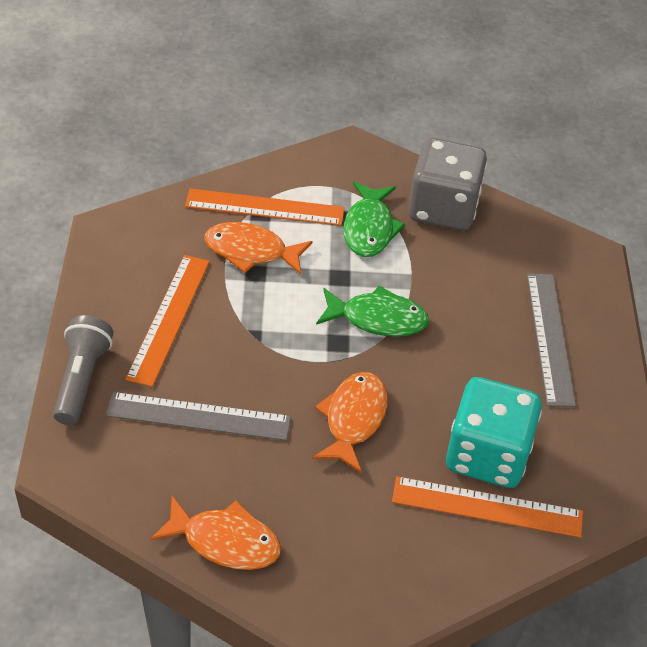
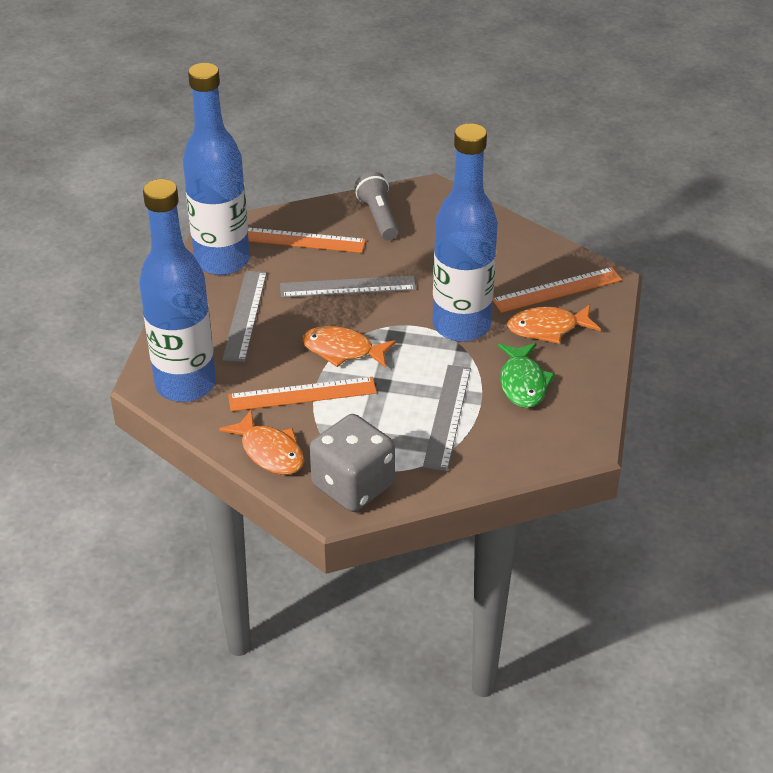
blue bottle: 0 -> 3
green fish: 2 -> 1
grey ruler: 2 -> 3
turquoise dice: 1 -> 0

